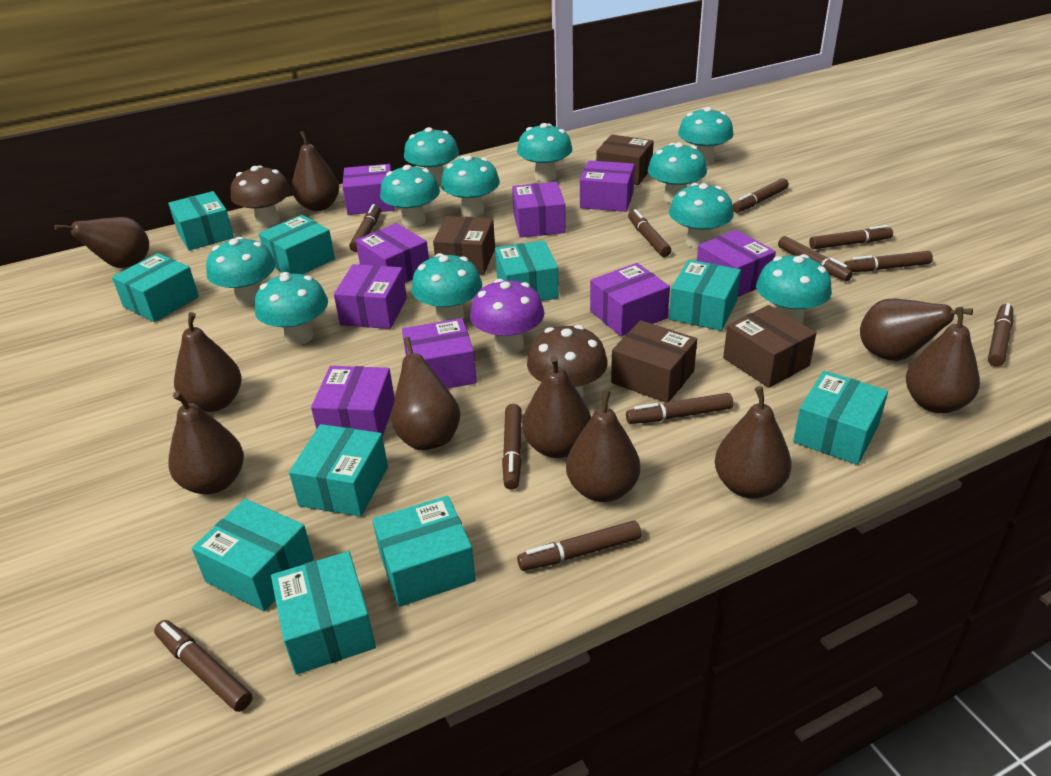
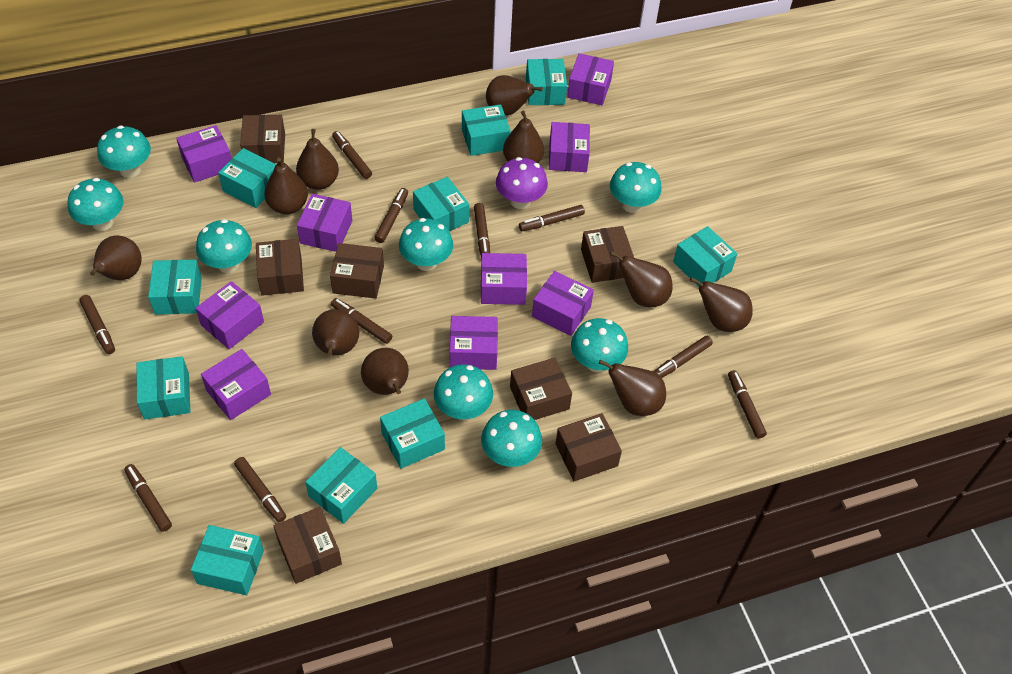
brown box: 4 -> 7
brown marker: 11 -> 10
brown mushroom: 2 -> 0
turquoise mushroom: 11 -> 8

